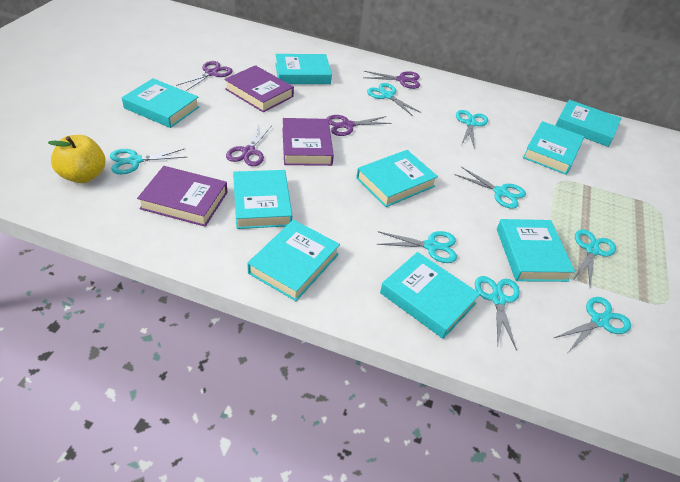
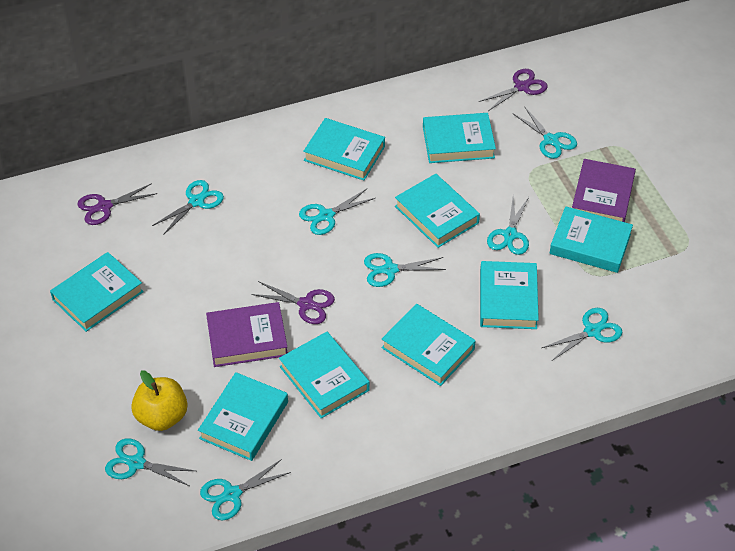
purple book: 3 -> 2
purple scissors: 4 -> 3

